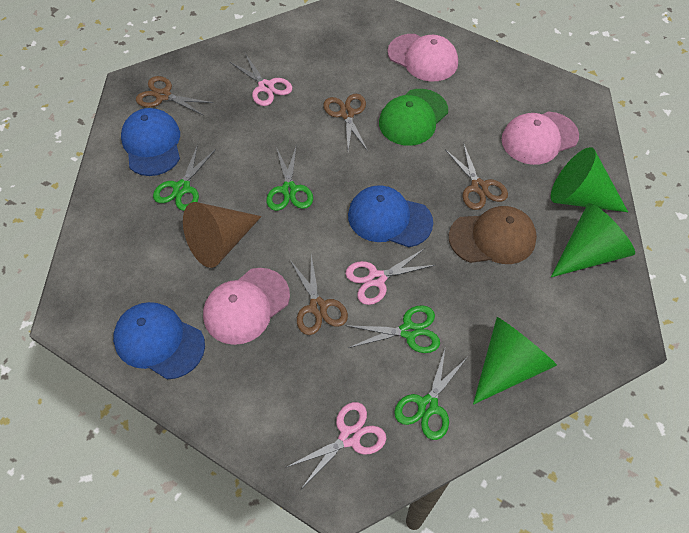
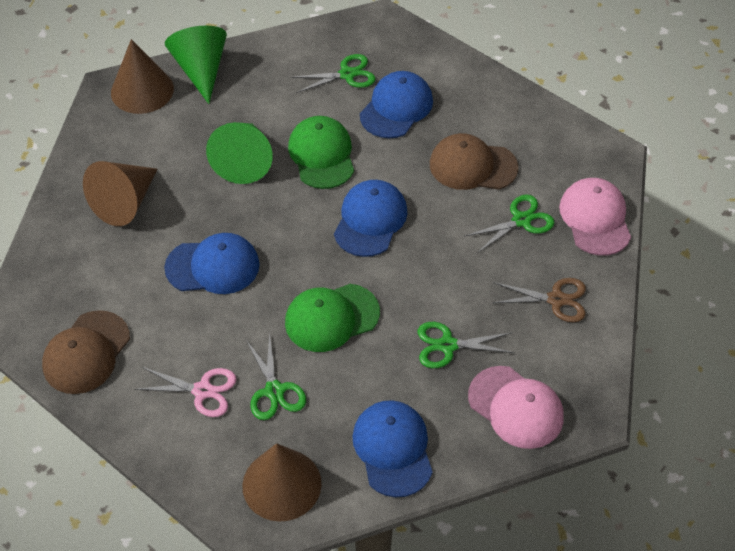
blue cap: 3 -> 4
brown cap: 1 -> 2
brown cone: 1 -> 3
brown scissors: 4 -> 1
green cap: 1 -> 2
green cone: 3 -> 2
pink cap: 3 -> 2
pink scissors: 3 -> 1

